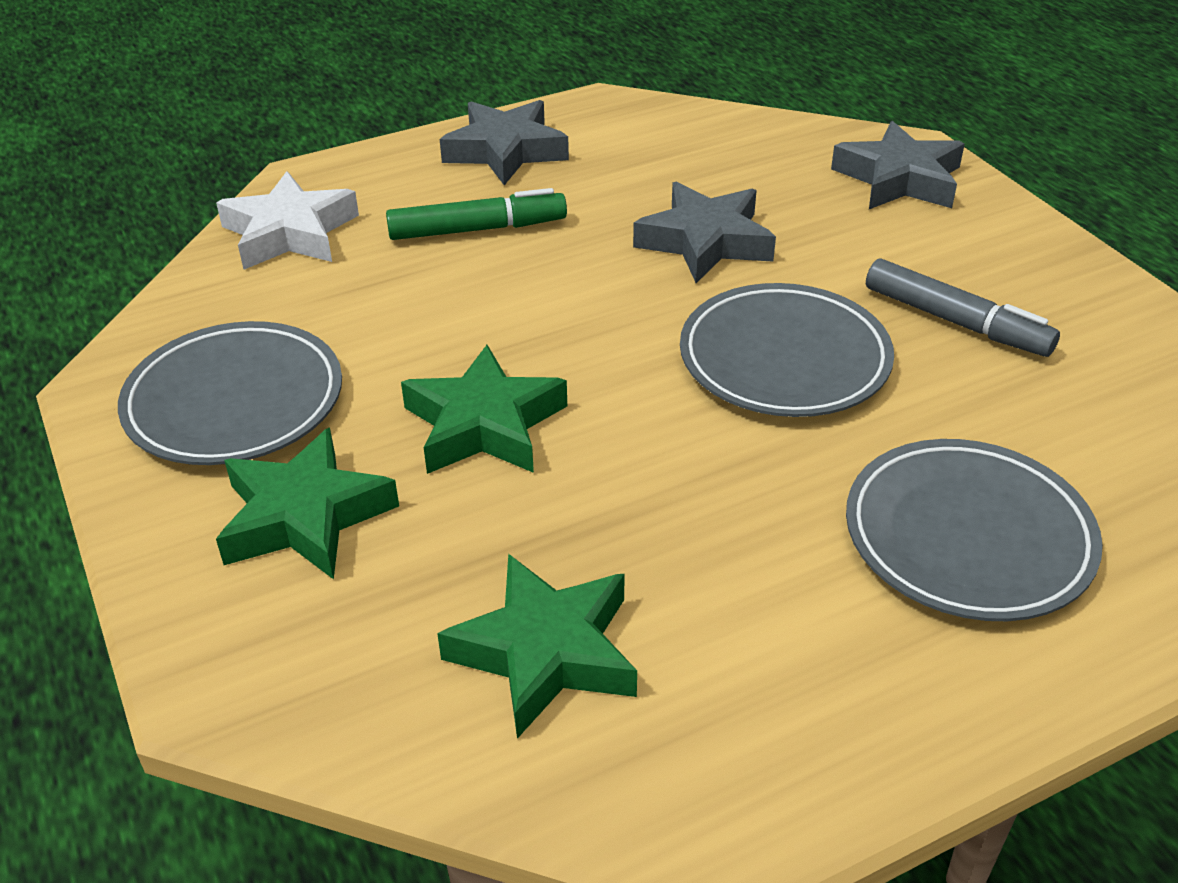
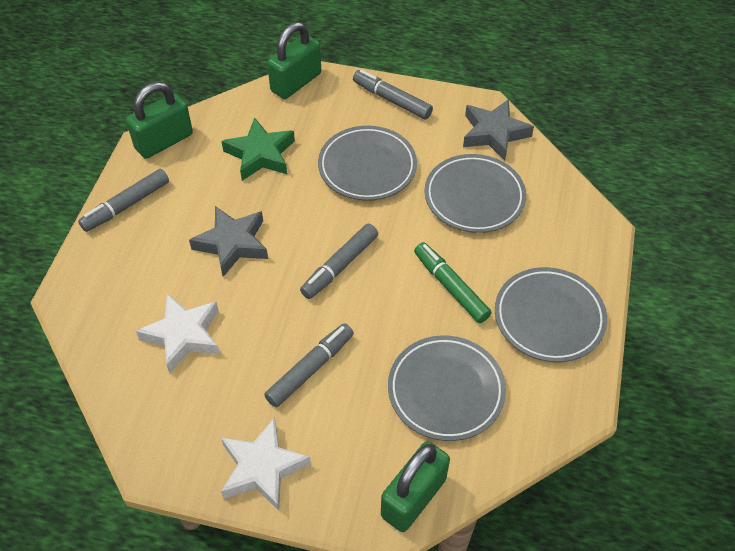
green padlock: 0 -> 3
green star: 3 -> 1
grey marker: 1 -> 4
grey plate: 3 -> 4
grey star: 3 -> 2
white star: 1 -> 2

